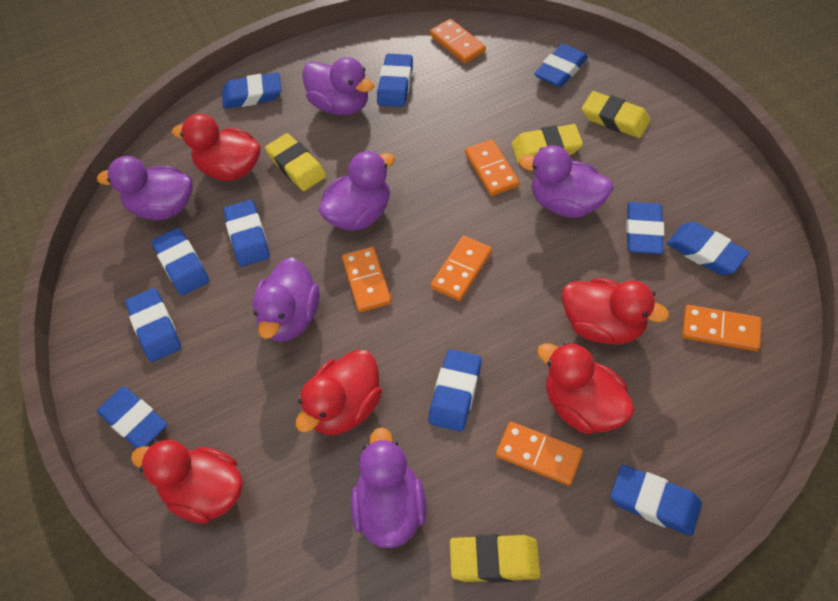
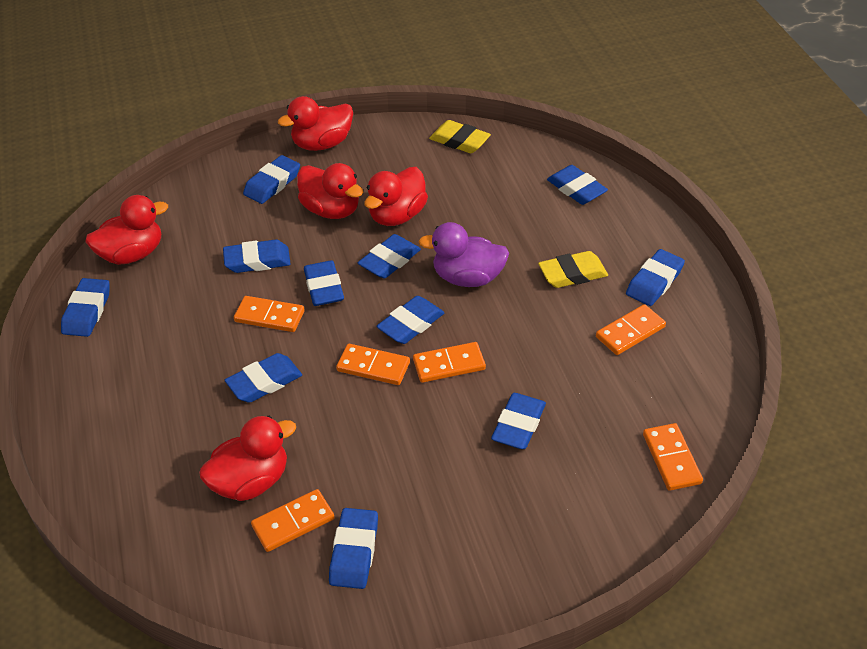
purple duck: 6 -> 1
yellow eraser: 4 -> 2

